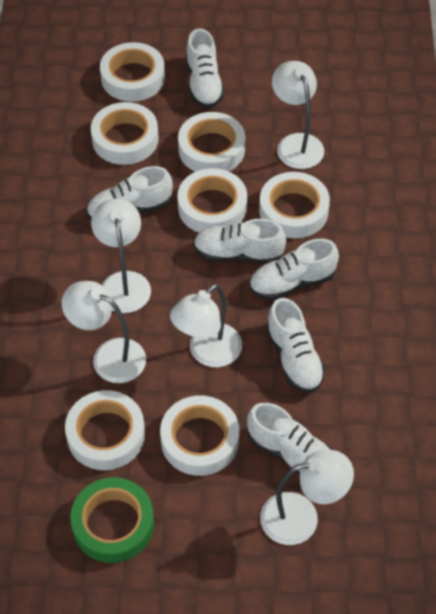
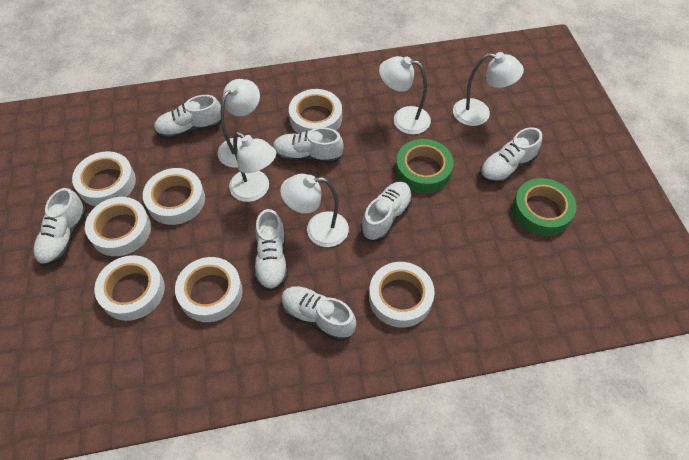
green tape: 1 -> 2
white shoe: 6 -> 7

